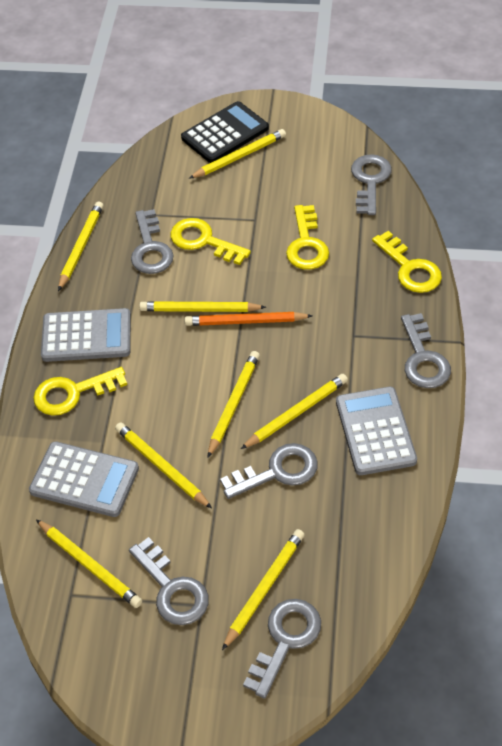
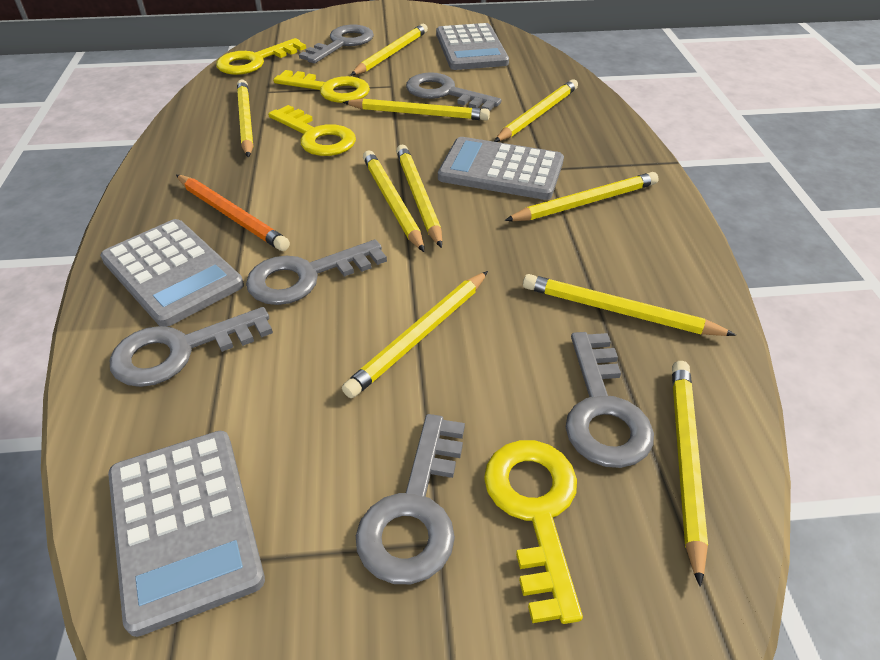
black calculator: 1 -> 0
grey calculator: 3 -> 4
yellow pencil: 8 -> 10

